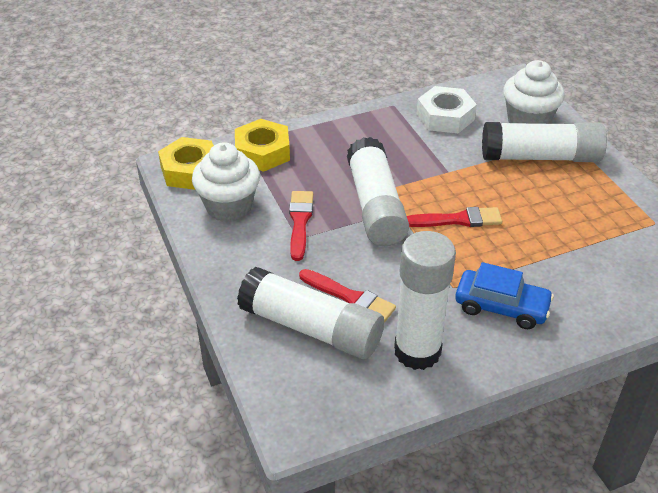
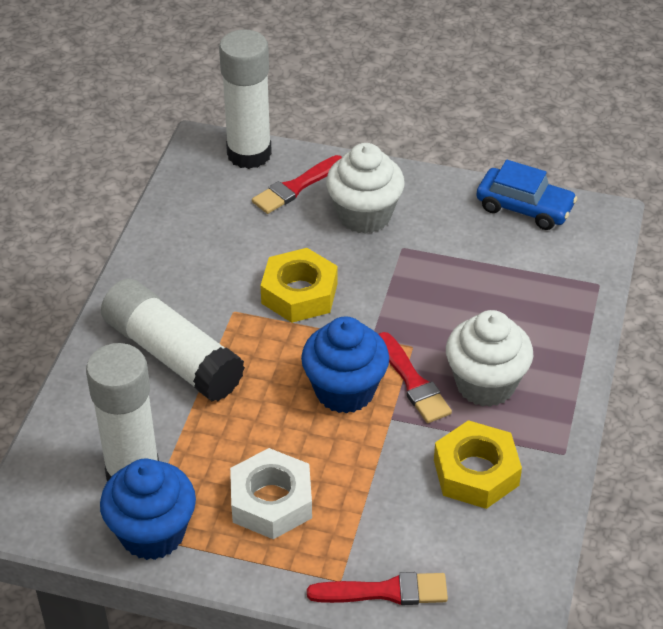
blue cupcake: 0 -> 2
white glue stick: 4 -> 3

